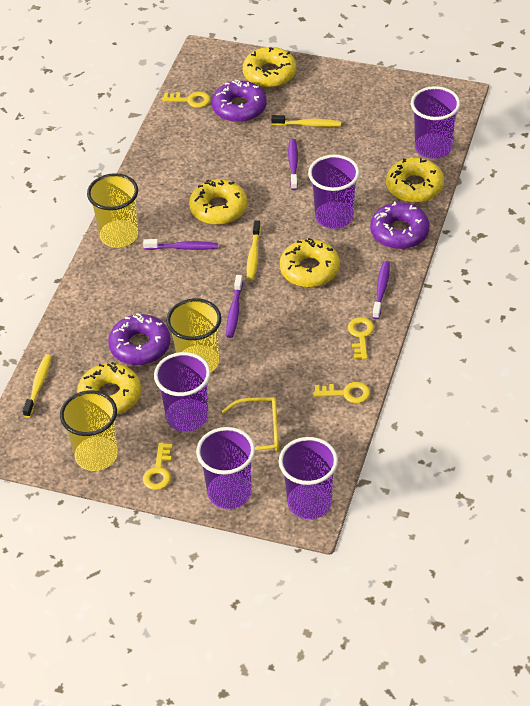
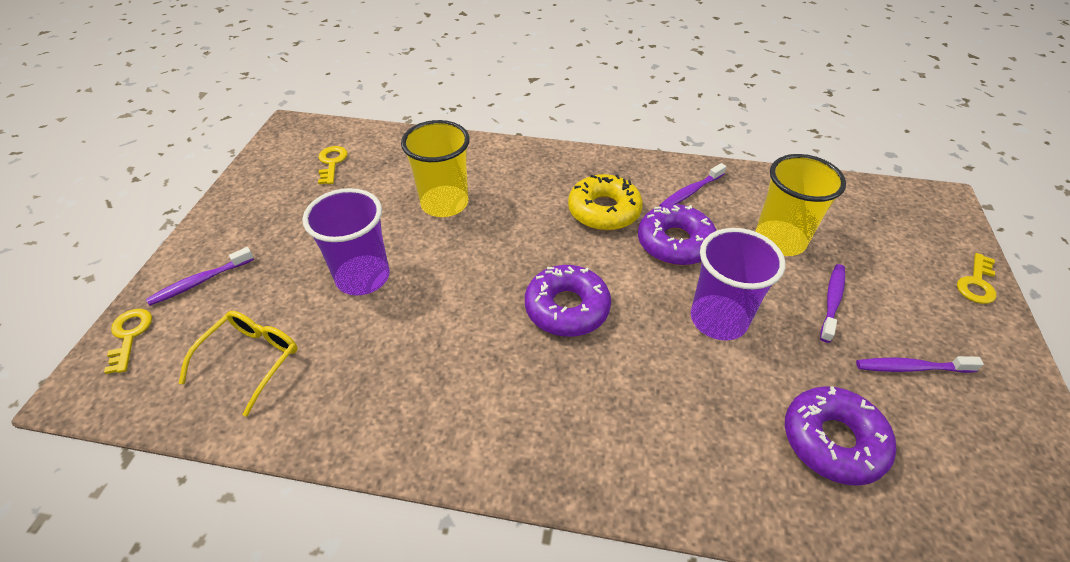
purple cup: 5 -> 2
yellow cup: 3 -> 2
yellow donut: 5 -> 1
yellow key: 4 -> 3
yellow toothbrush: 3 -> 0

